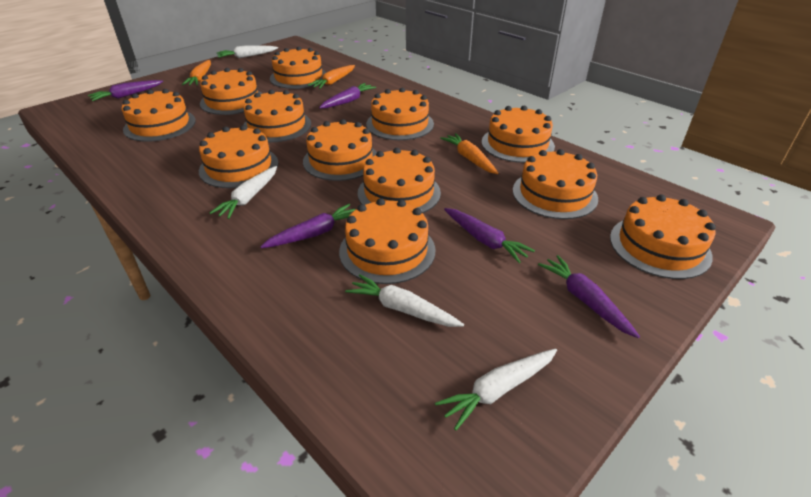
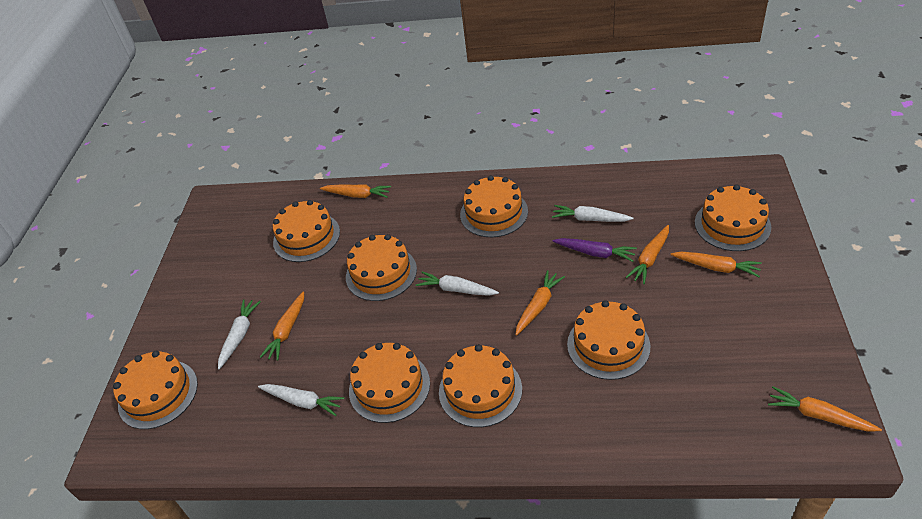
orange cake: 12 -> 8
orange carrot: 3 -> 6
purple carrot: 5 -> 1

